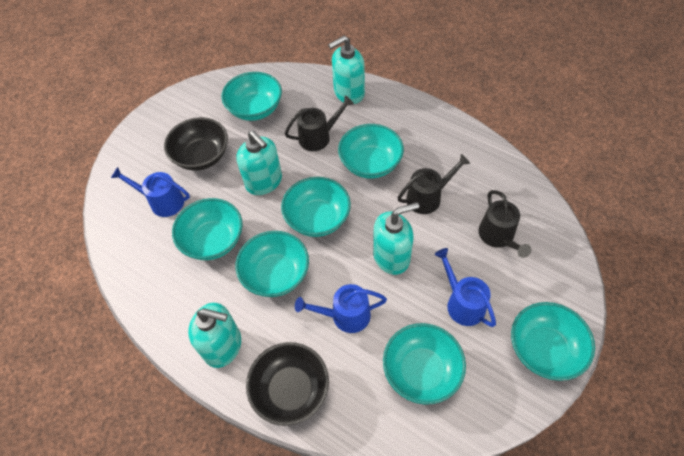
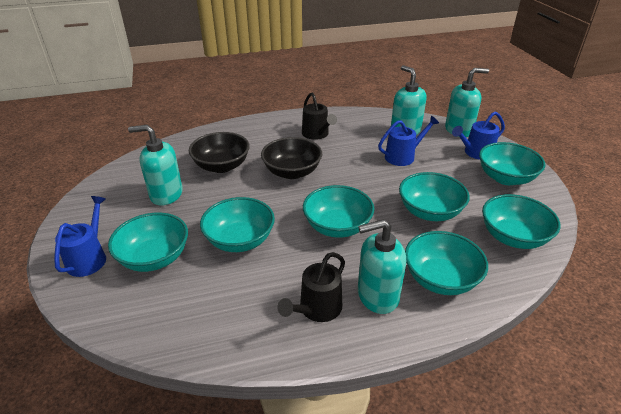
black watering can: 3 -> 2

